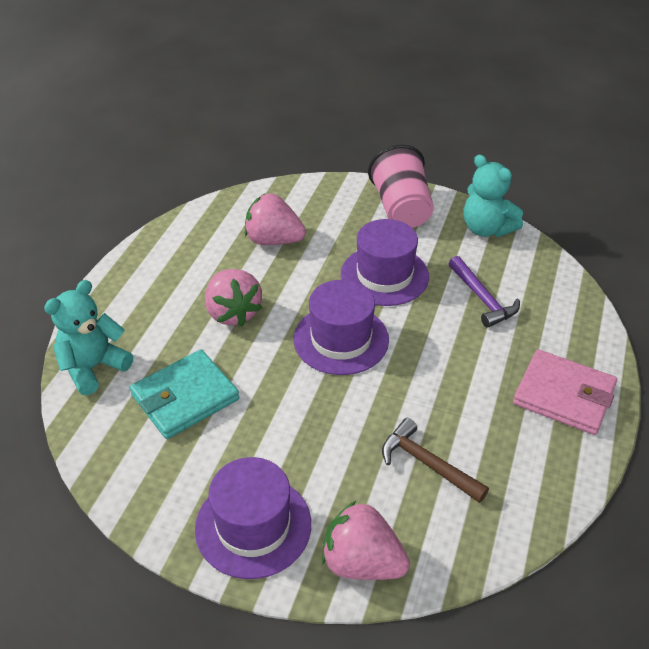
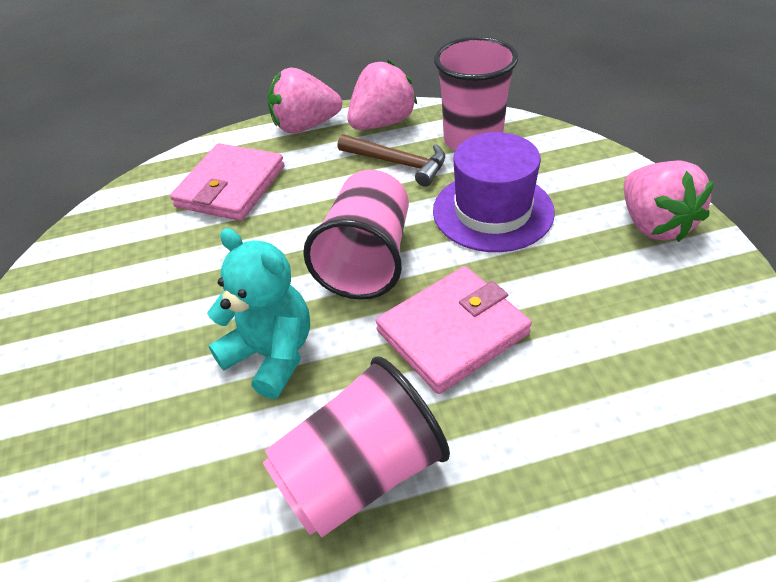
pink cup: 1 -> 3
pink wallet: 1 -> 2
purple hammer: 1 -> 0
purple hat: 3 -> 1
turquoise teddy bear: 2 -> 1
turquoise wallet: 1 -> 0

